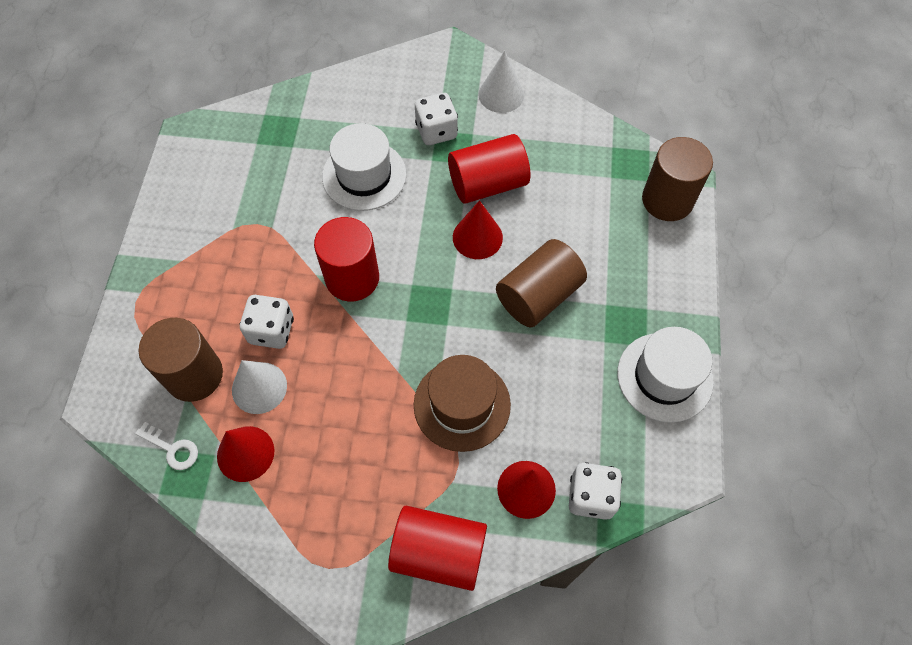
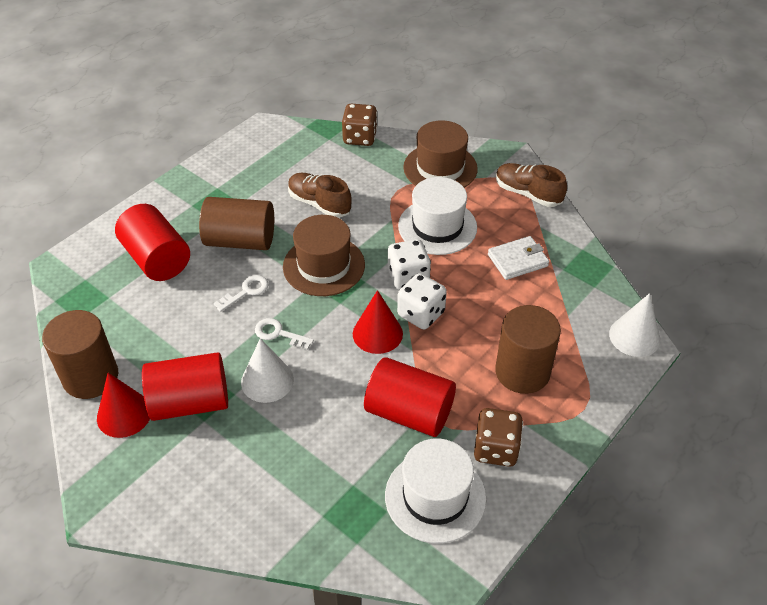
brown dice: 0 -> 2
brown hat: 1 -> 2
brown shoe: 0 -> 2
red cone: 3 -> 2
white dice: 3 -> 2
white key: 1 -> 2
white wallet: 0 -> 1

